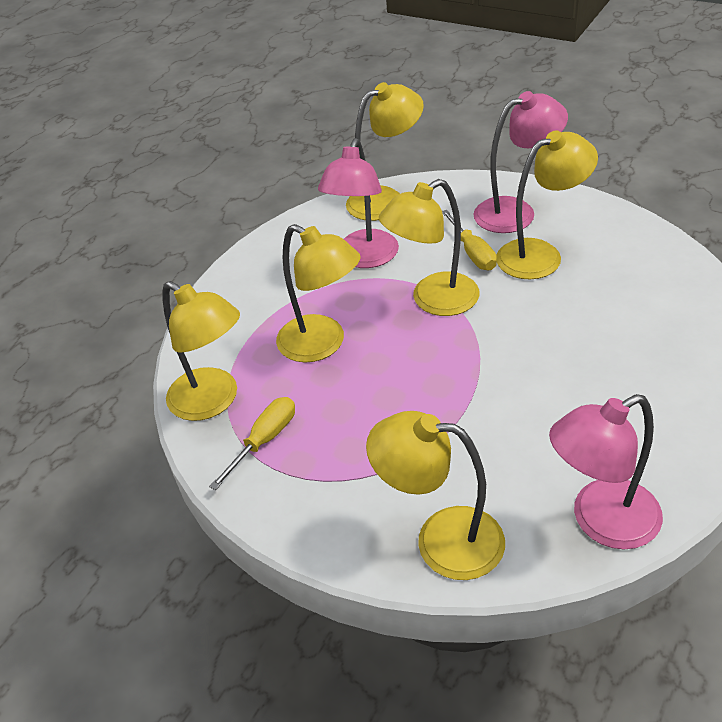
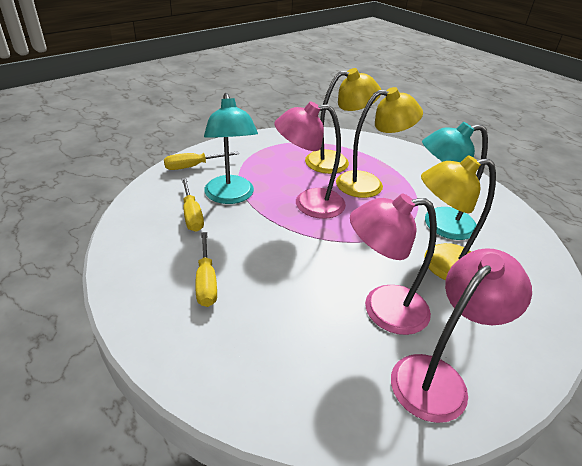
turquoise lamp: 0 -> 2
yellow lamp: 6 -> 3
yellow screwdriver: 2 -> 3

